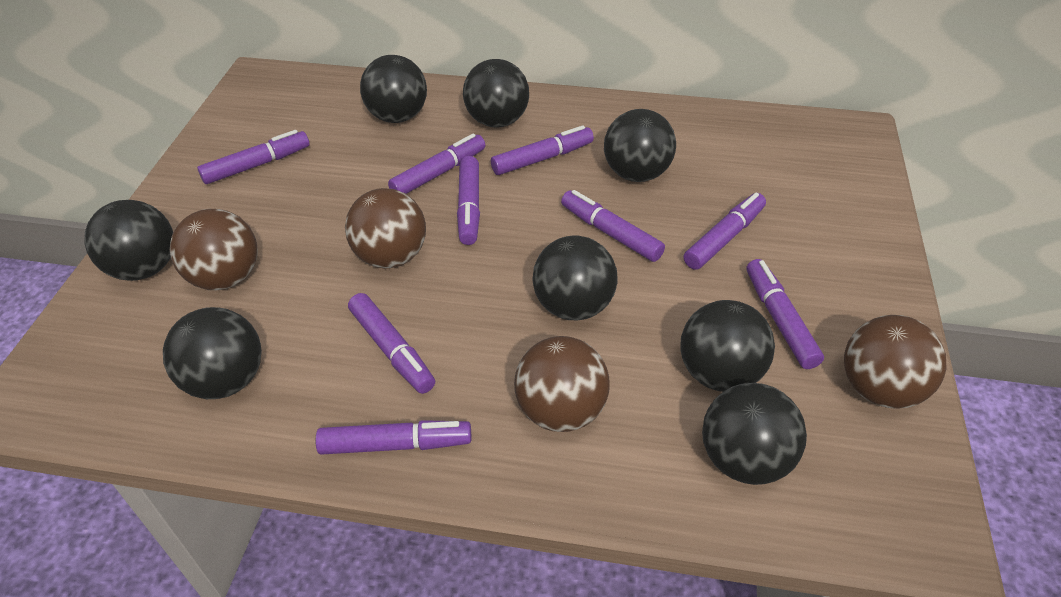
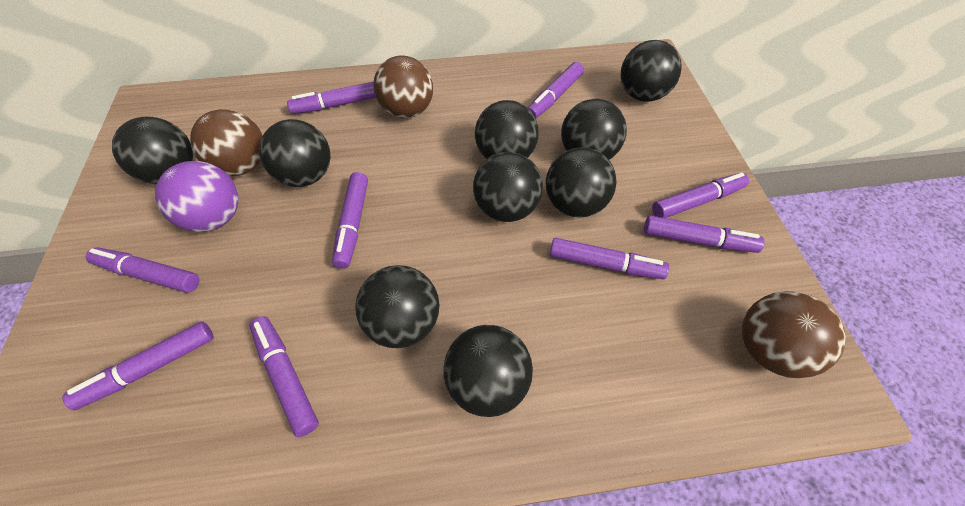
black ball: 8 -> 9
brown ball: 4 -> 3
purple ball: 0 -> 1

